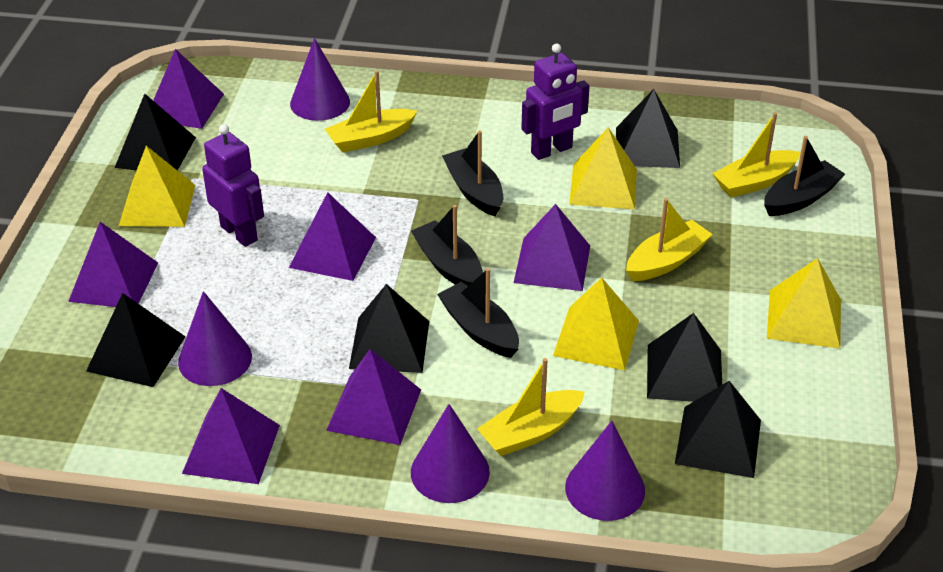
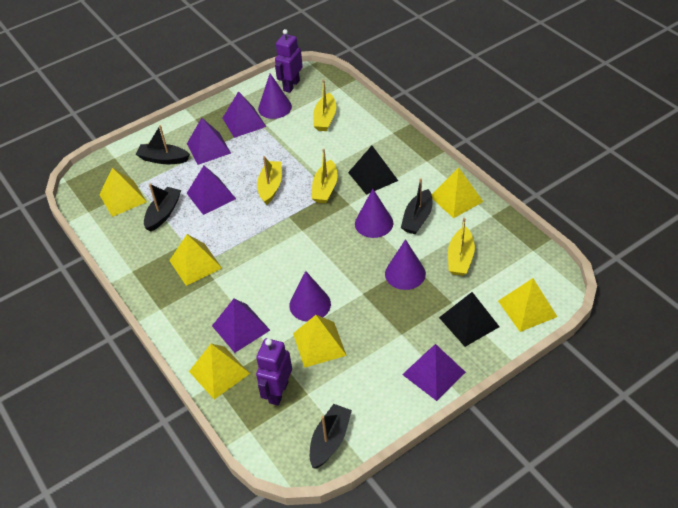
black pyramid: 6 -> 2
purple pyramid: 6 -> 5
yellow pyramid: 4 -> 6

